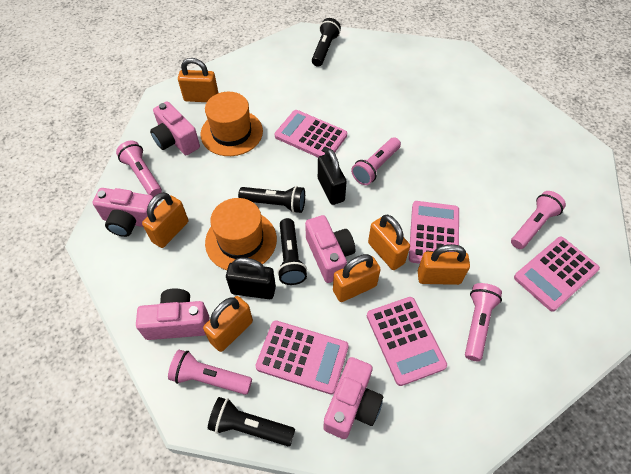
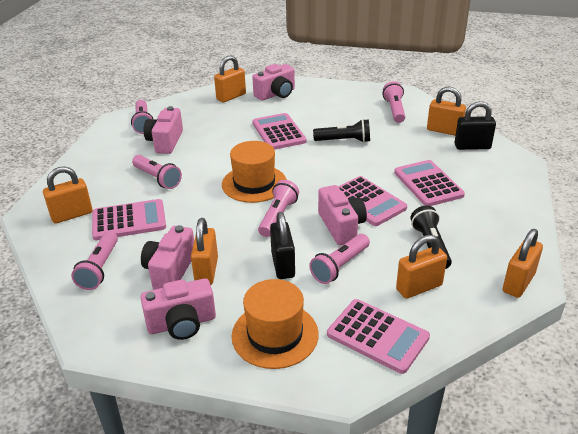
black flashlight: 4 -> 2
pink flashlight: 5 -> 6

